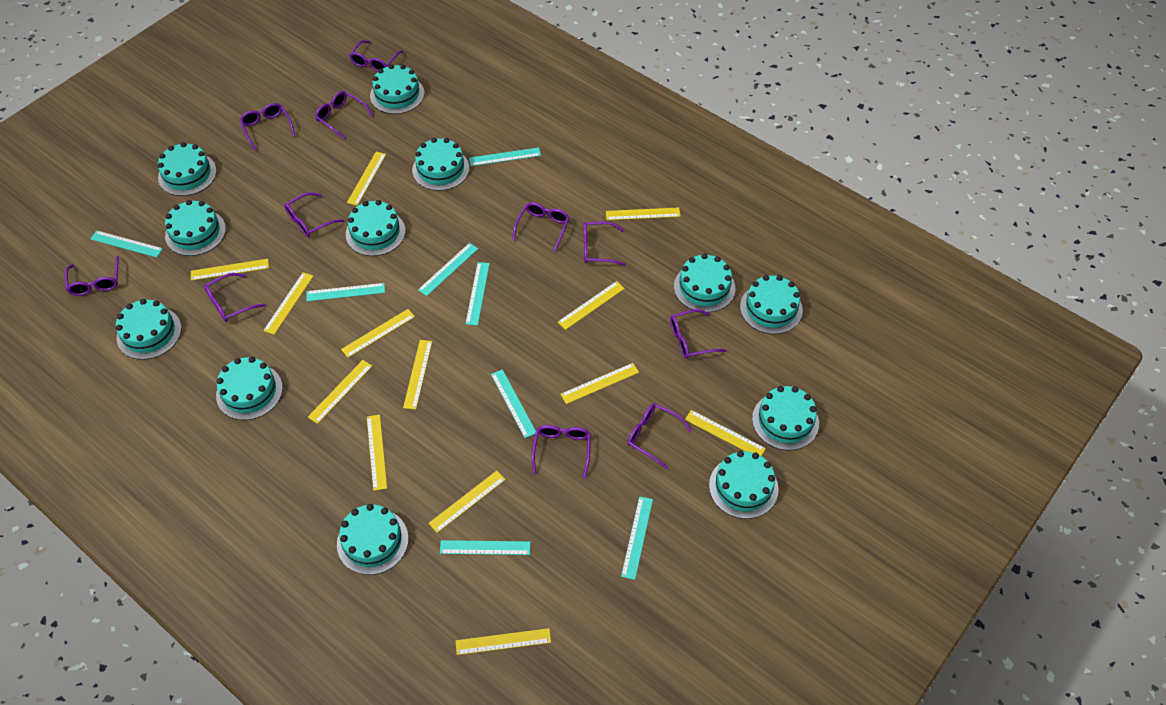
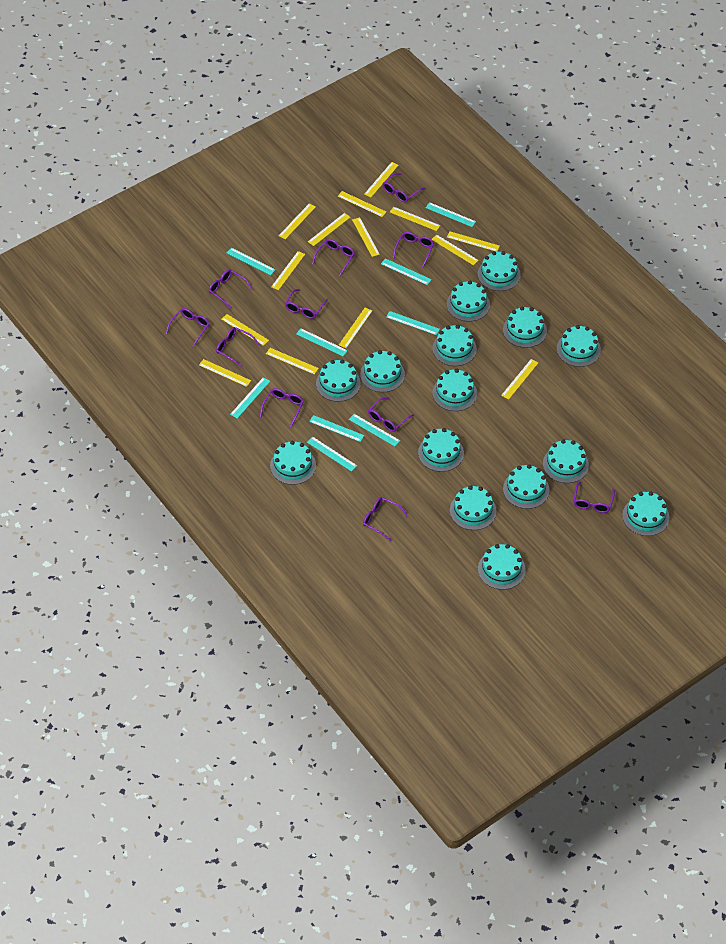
turquoise cake: 12 -> 15
turquoise ruler: 8 -> 9
yellow ruler: 13 -> 14

